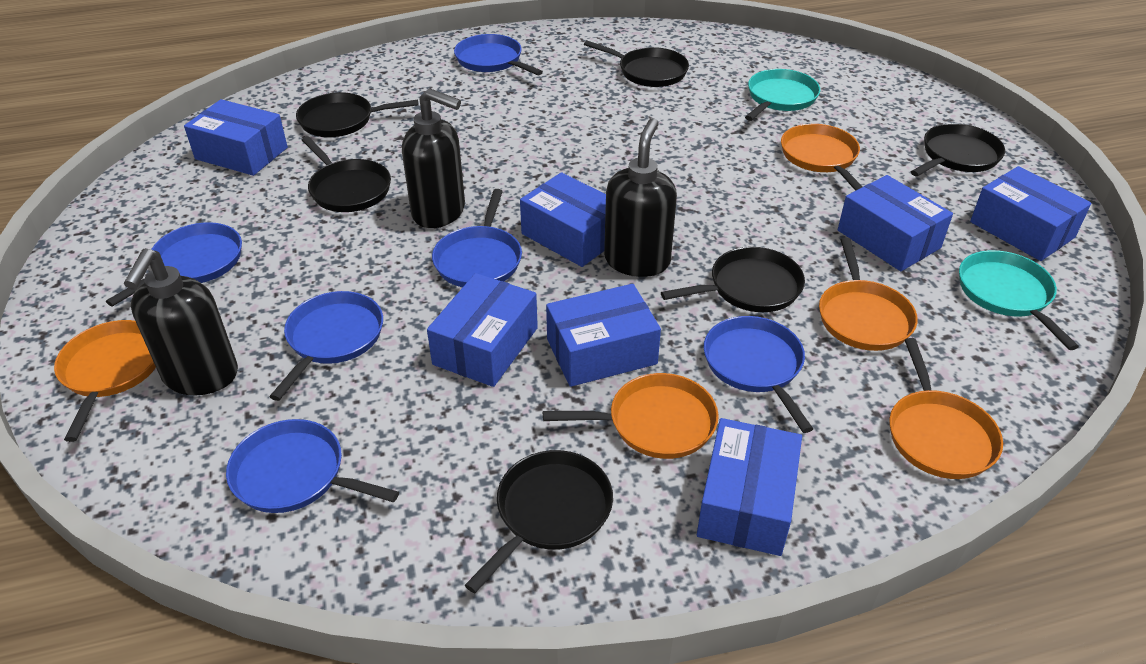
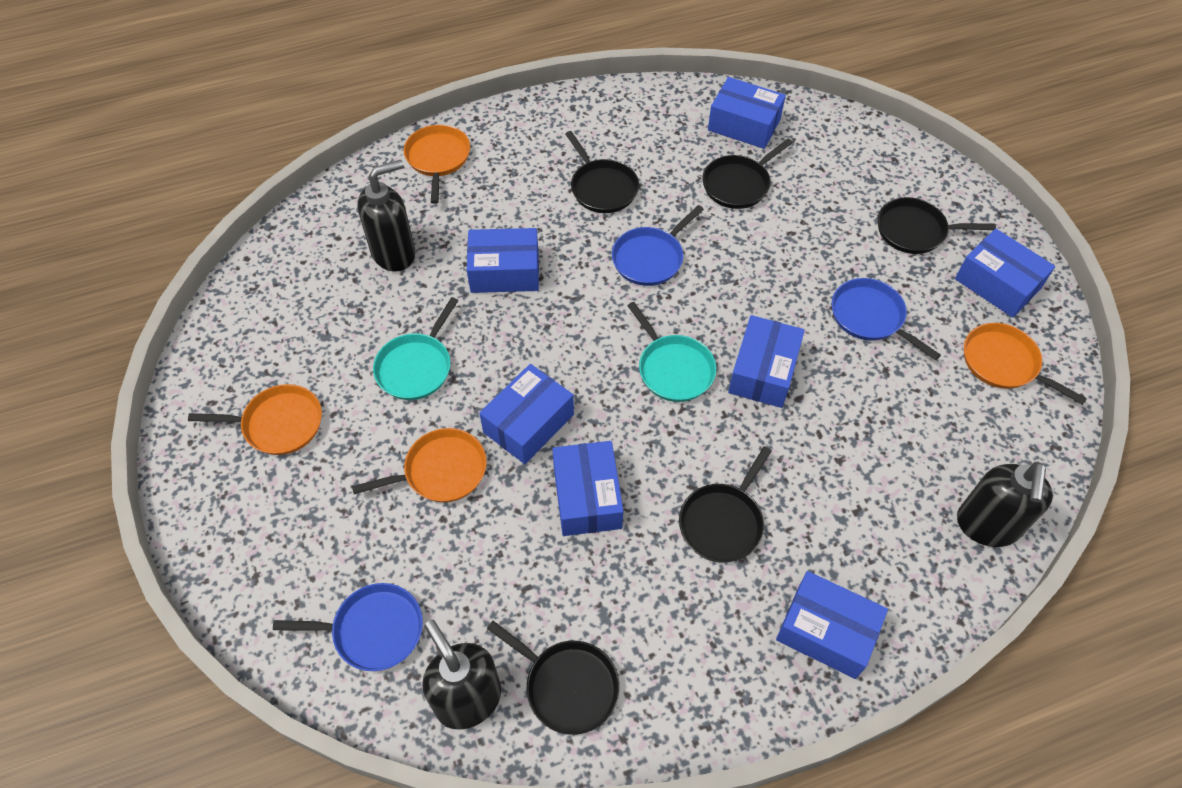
black pan: 6 -> 5
blue pan: 6 -> 3
orange pan: 5 -> 4

